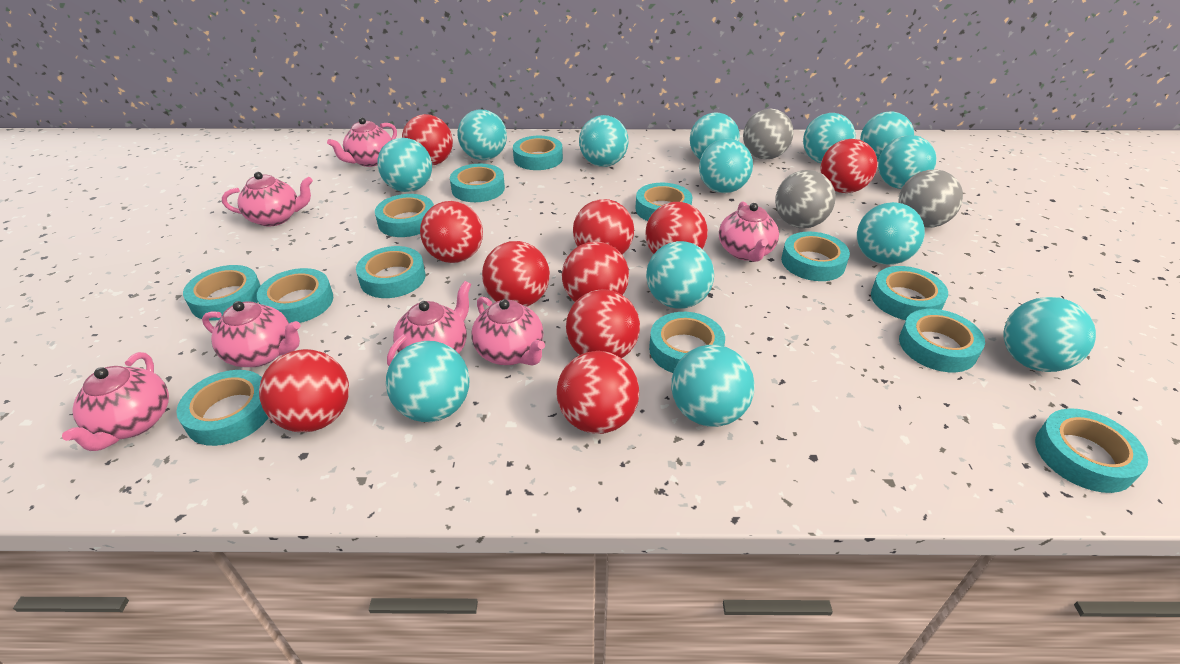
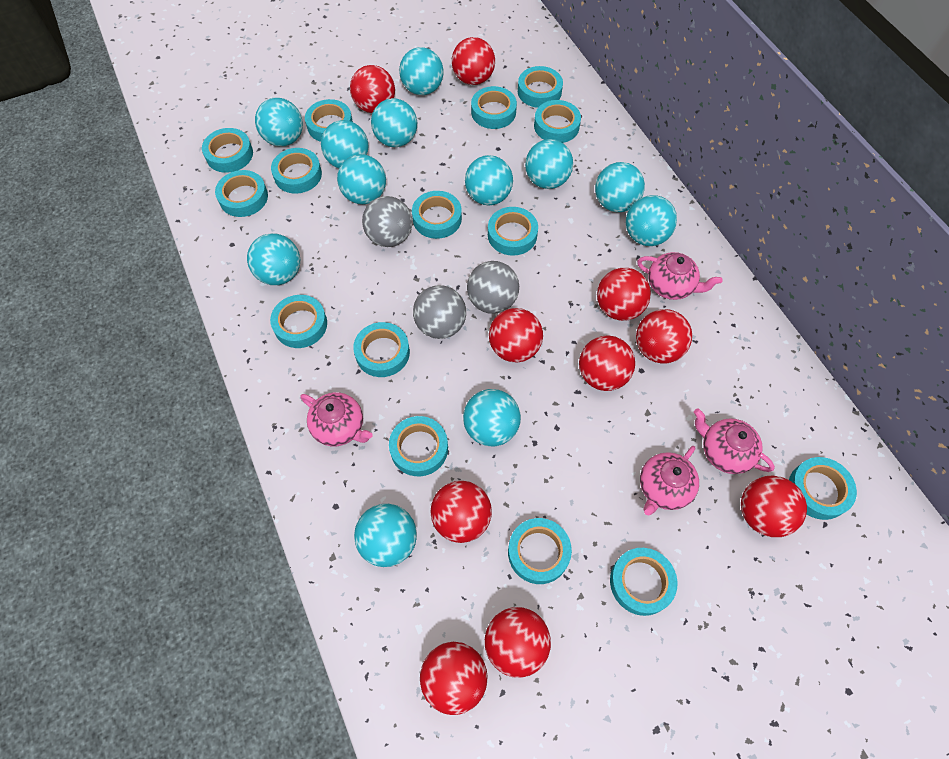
pink teapot: 7 -> 4
turquoise ball: 13 -> 12
turquoise tape: 13 -> 15

